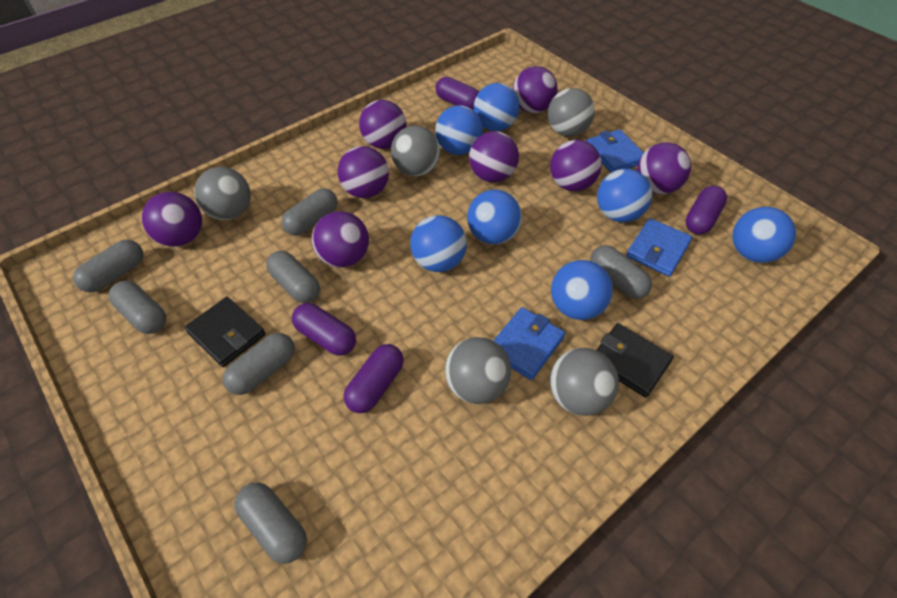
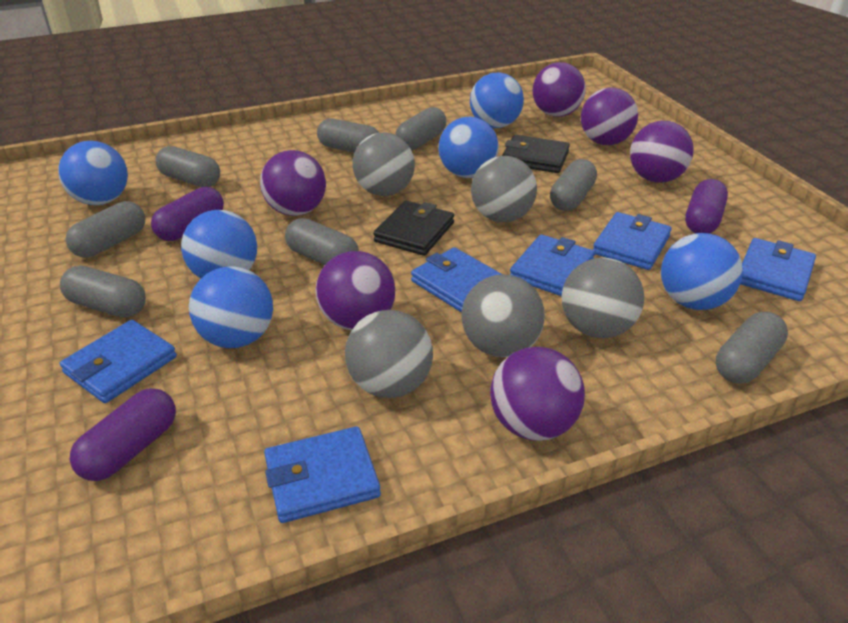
blue ball: 7 -> 6
blue wallet: 3 -> 6
grey capsule: 7 -> 8
purple ball: 8 -> 6
purple capsule: 4 -> 3

